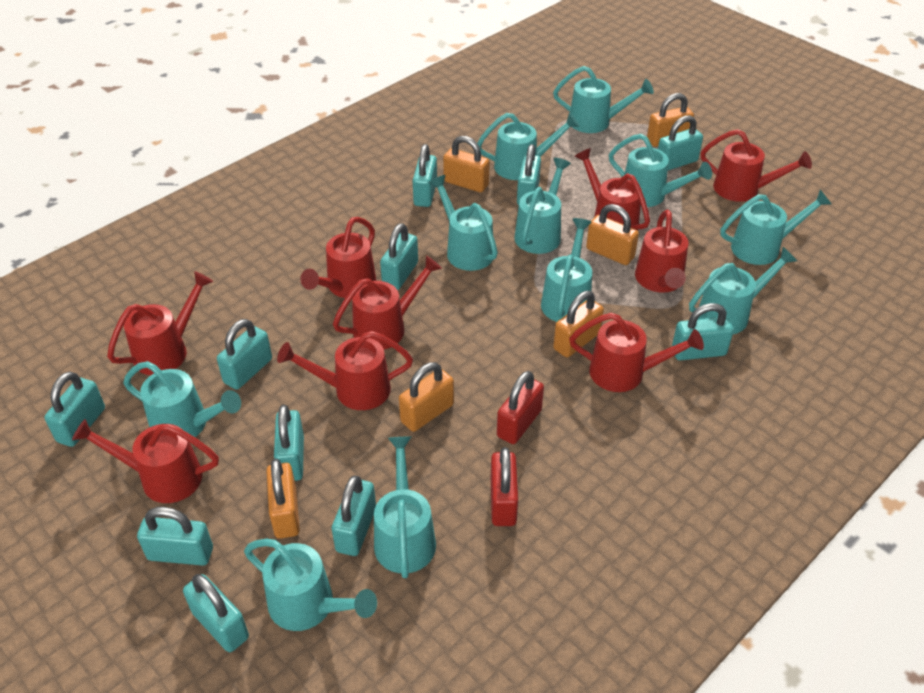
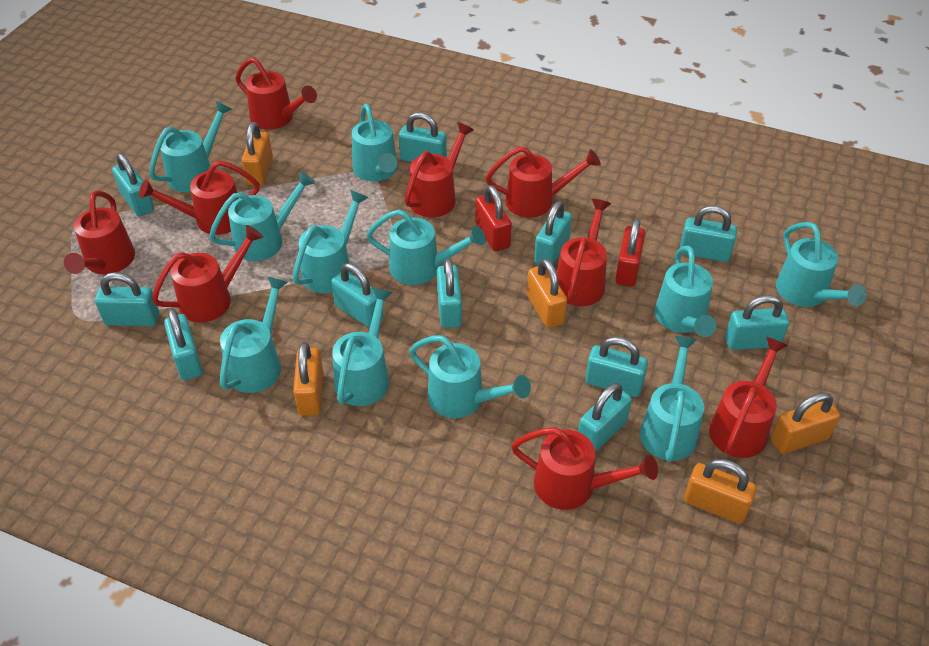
orange padlock: 6 -> 5

